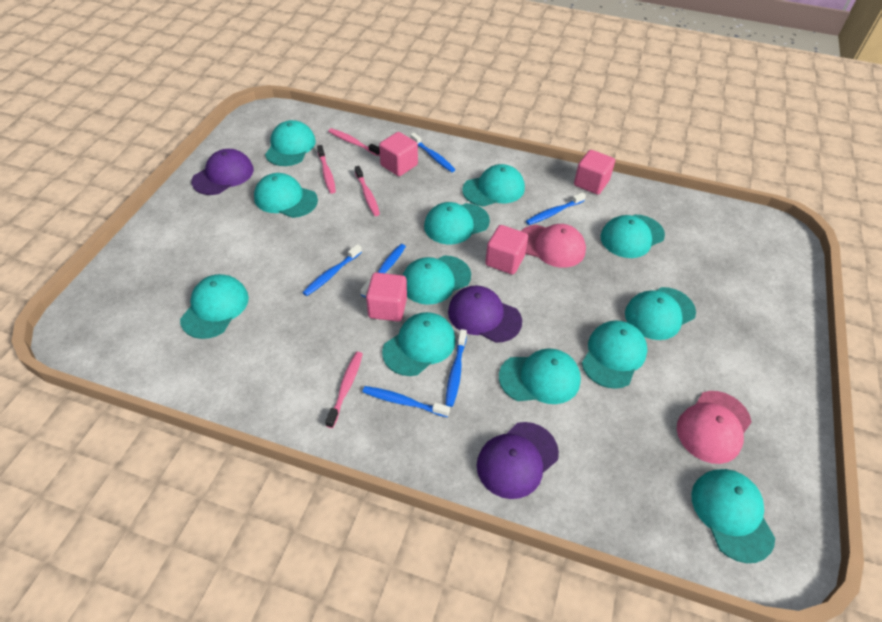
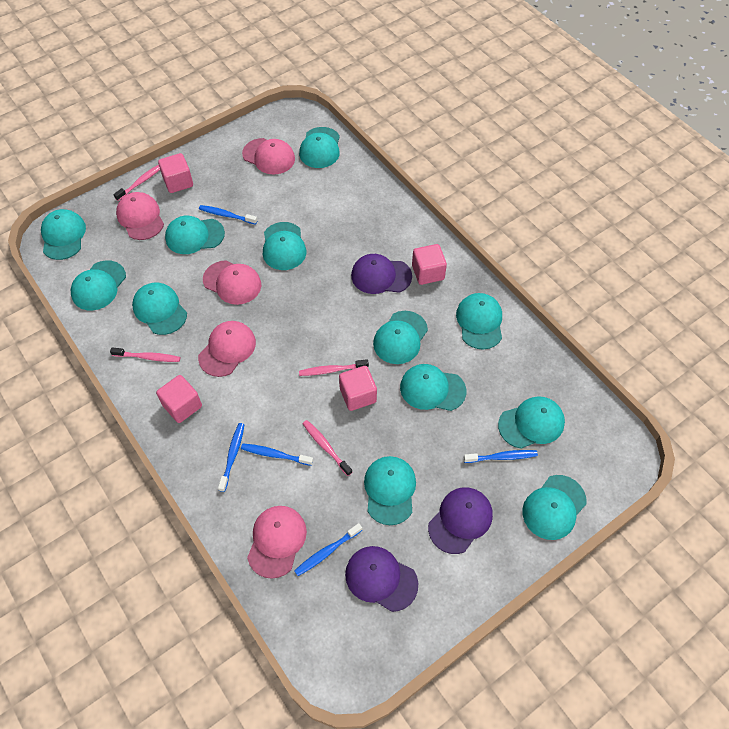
blue toothbrush: 6 -> 5
pink cap: 2 -> 5

